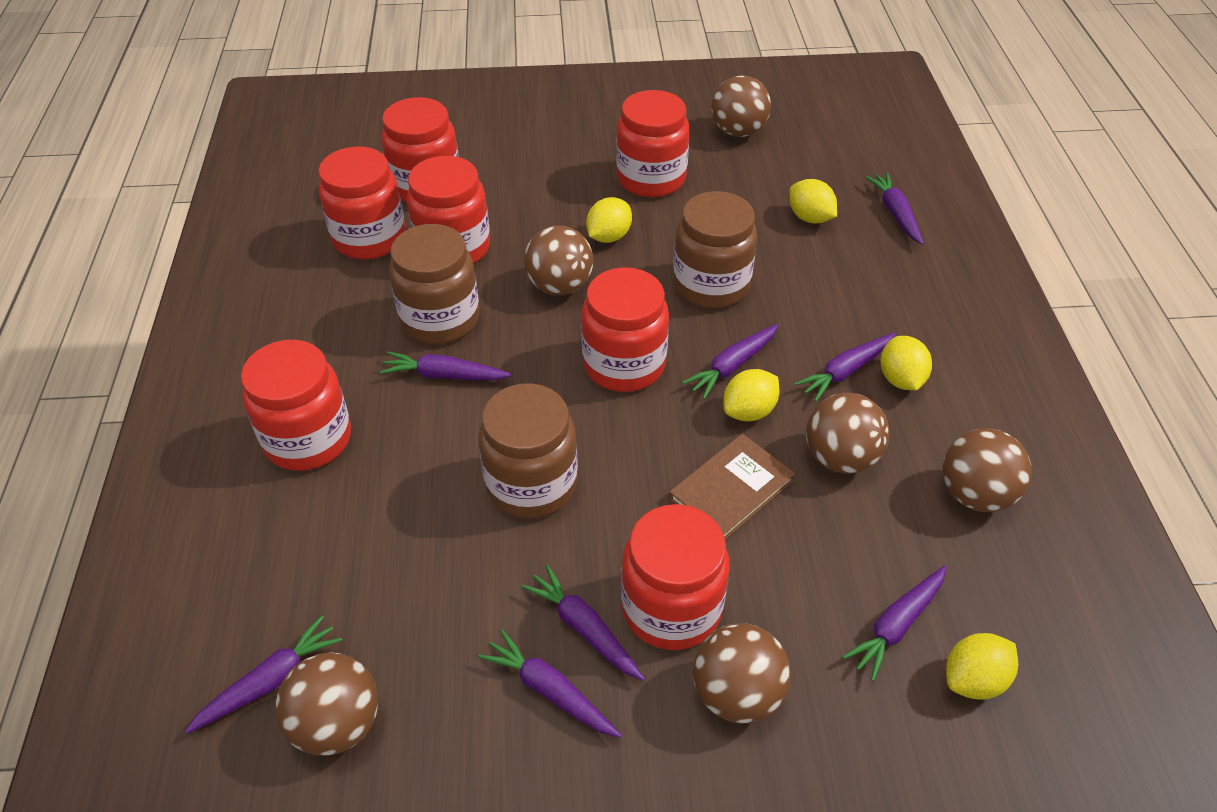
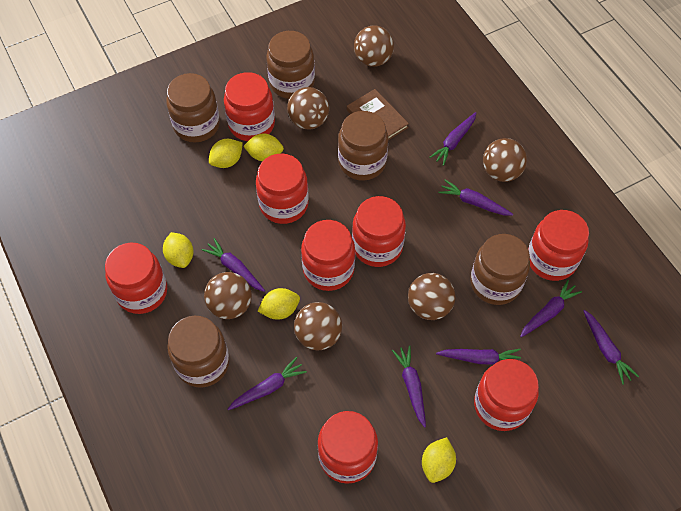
brown jar: 3 -> 5
red jar: 7 -> 8

